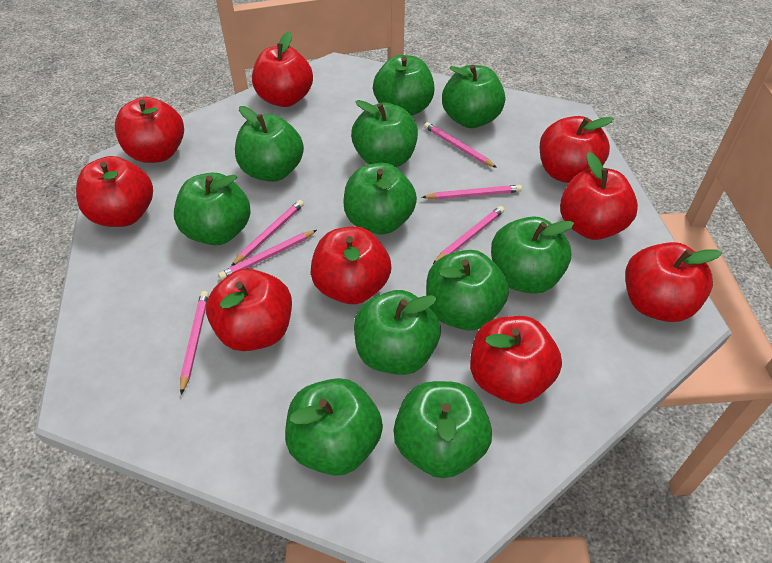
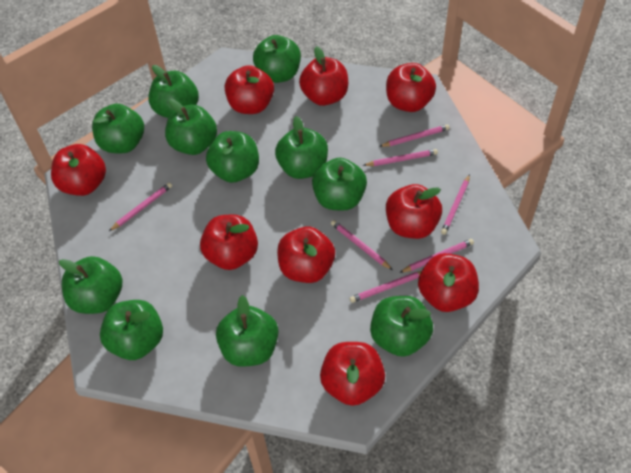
pink pencil: 6 -> 7

